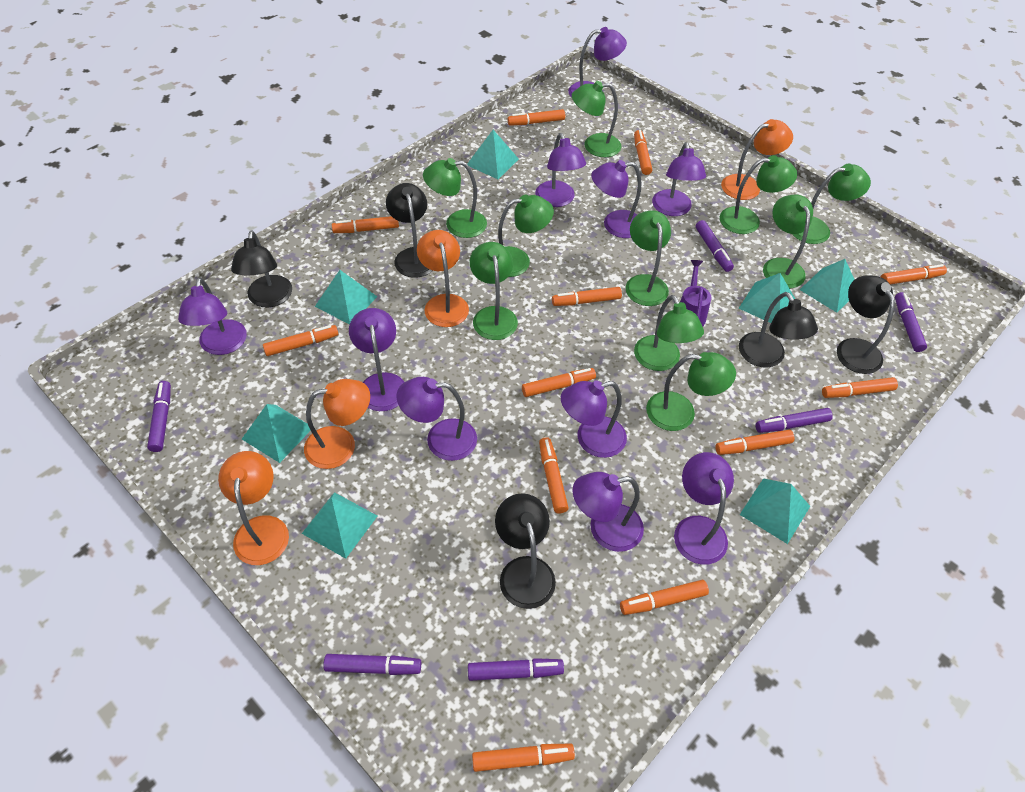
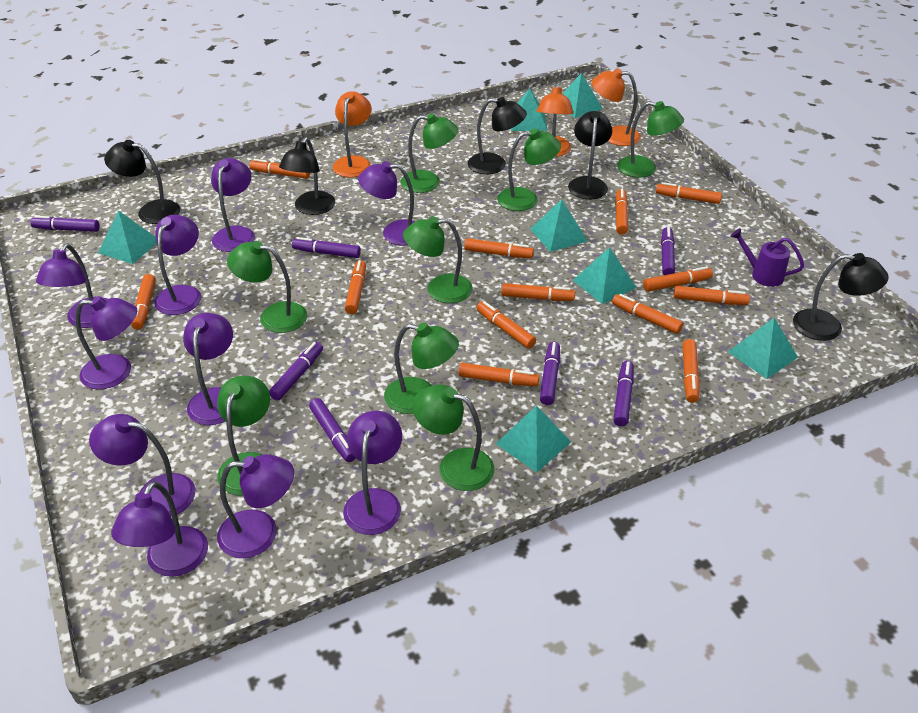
green lamp: 10 -> 8
orange lamp: 4 -> 3
orange marker: 12 -> 13
purple marker: 6 -> 7

